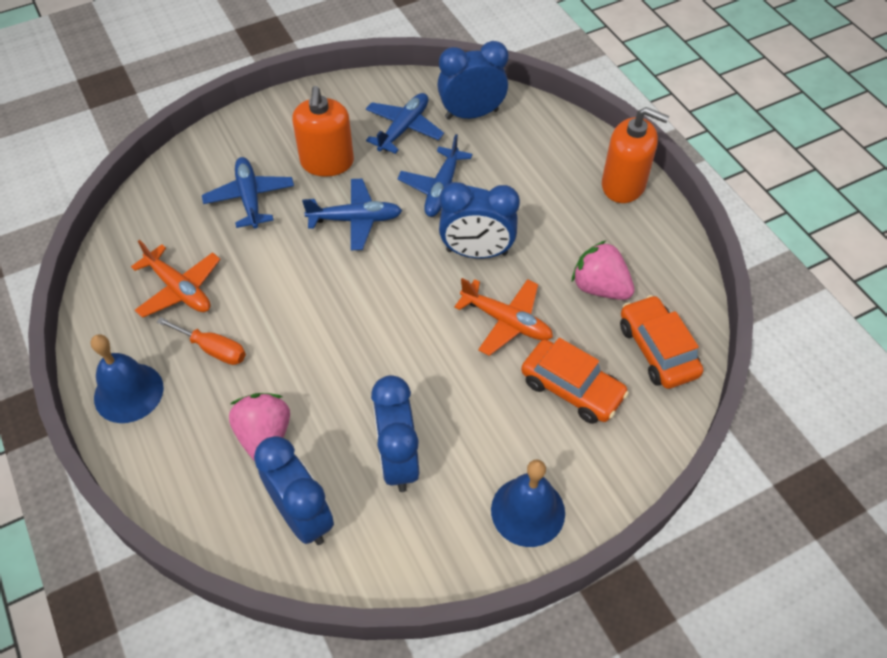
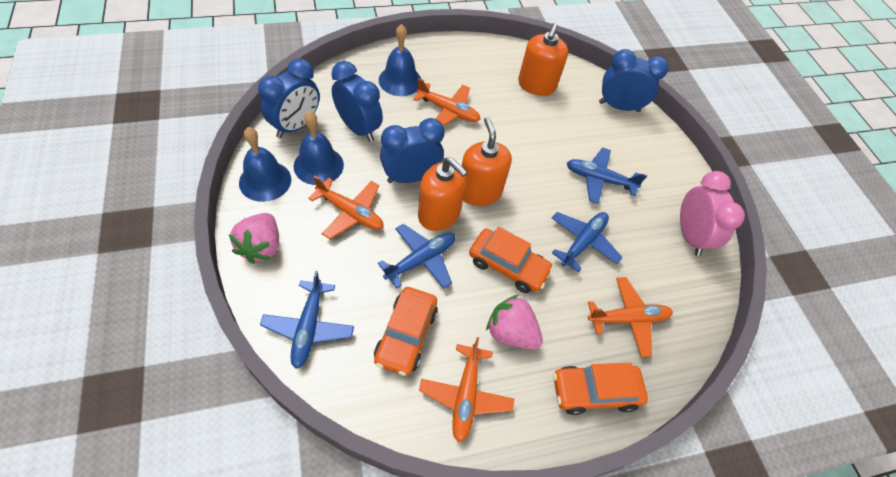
blue bell: 2 -> 3
orange car: 2 -> 3
orange plane: 2 -> 4
orange screwdriver: 1 -> 0
orange soap dispenser: 2 -> 3
pink clock: 0 -> 1

